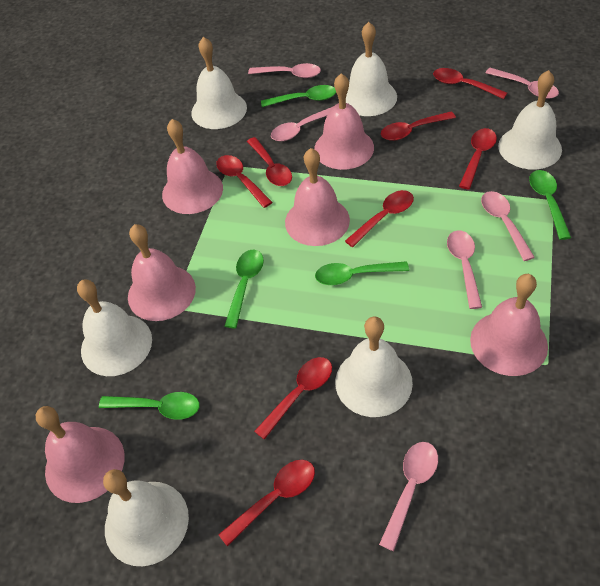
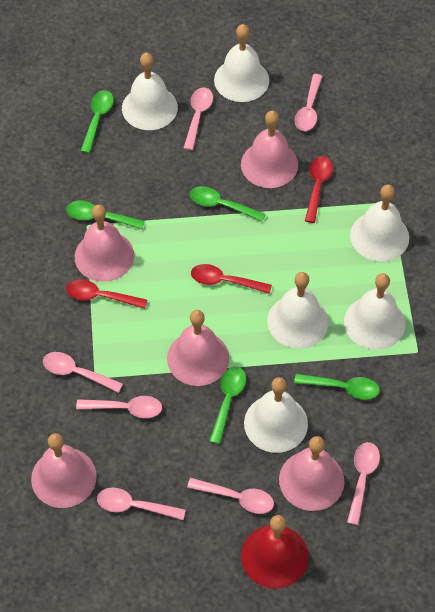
pink bell: 6 -> 5
pink spoon: 6 -> 7
red bell: 0 -> 1
red spoon: 8 -> 3

